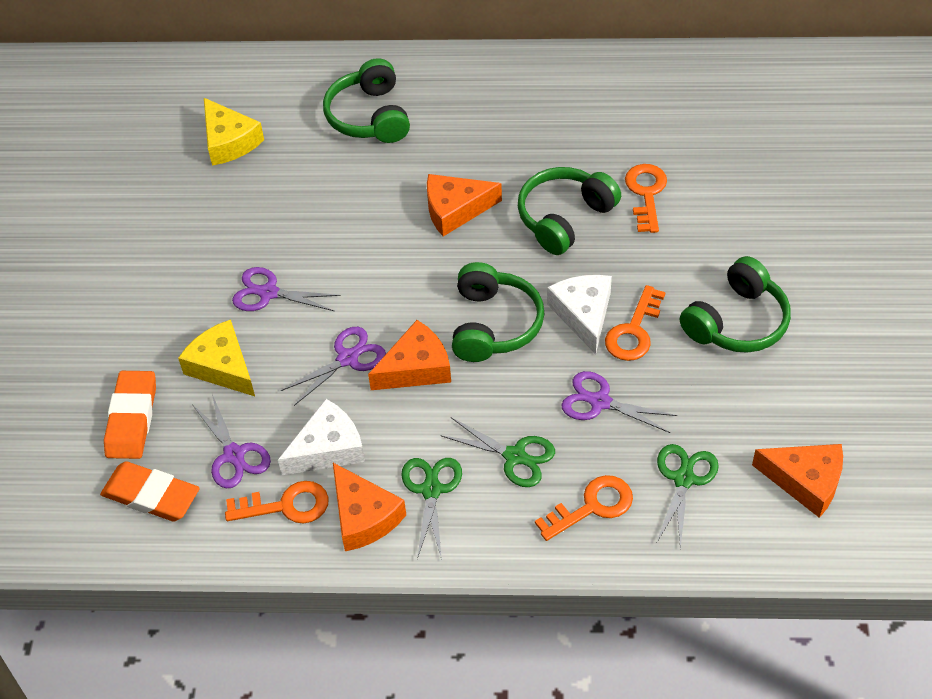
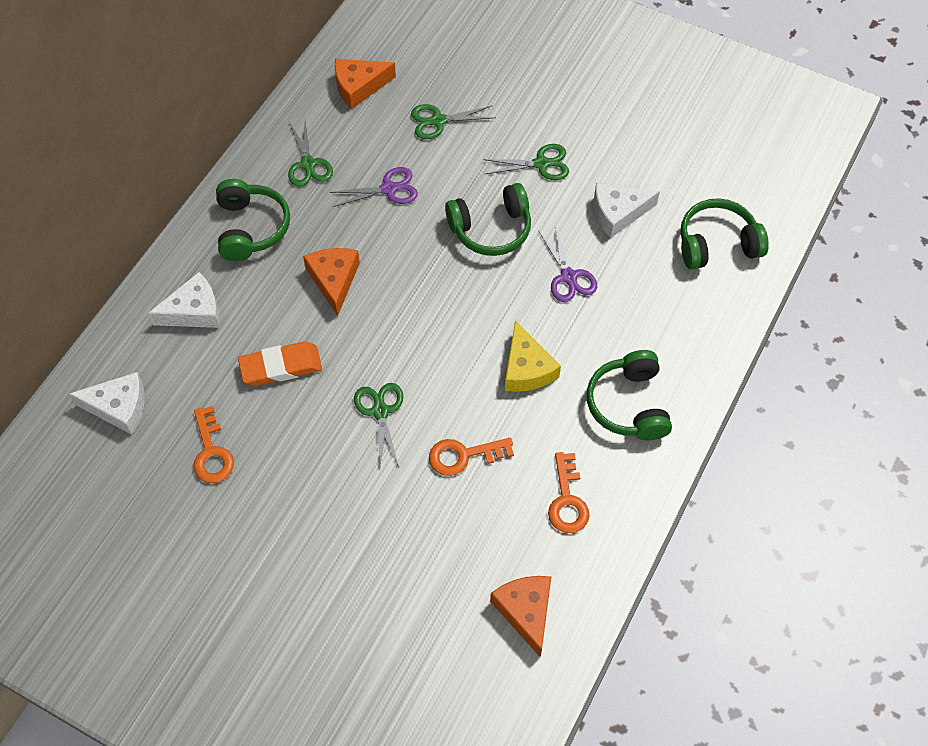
green scissors: 3 -> 4
orange cheese: 4 -> 3
orange eraser: 2 -> 1
orange key: 4 -> 3
purple scissors: 4 -> 2
white cheese: 2 -> 3
yellow cheese: 2 -> 1

